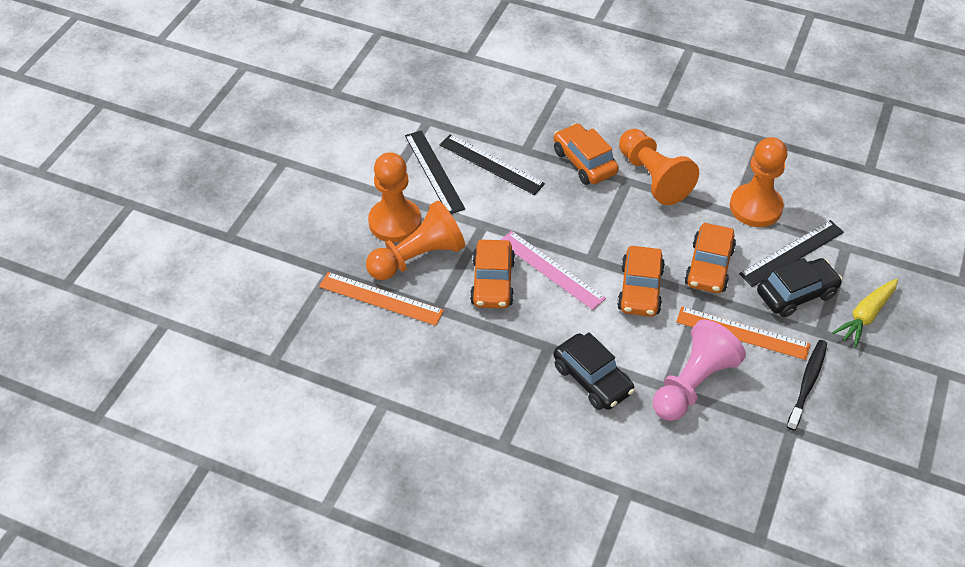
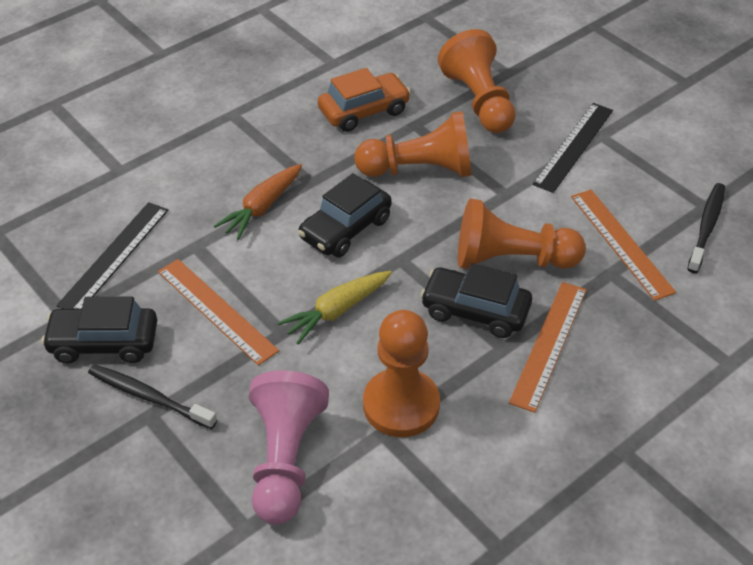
black car: 2 -> 3
black ruler: 3 -> 2
black toothbrush: 1 -> 2
orange car: 4 -> 1
orange carrot: 0 -> 1
orange ruler: 2 -> 3
pink ruler: 1 -> 0

